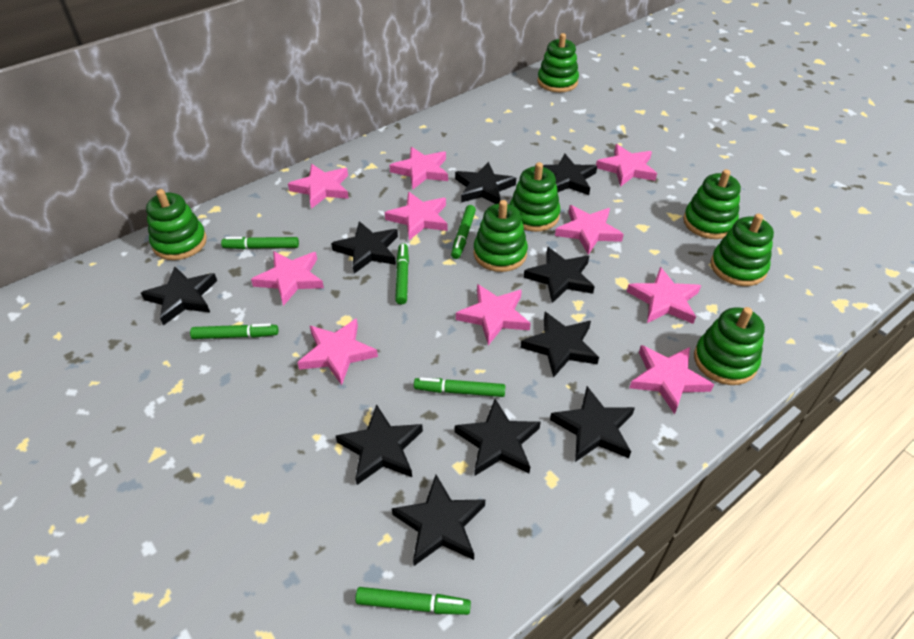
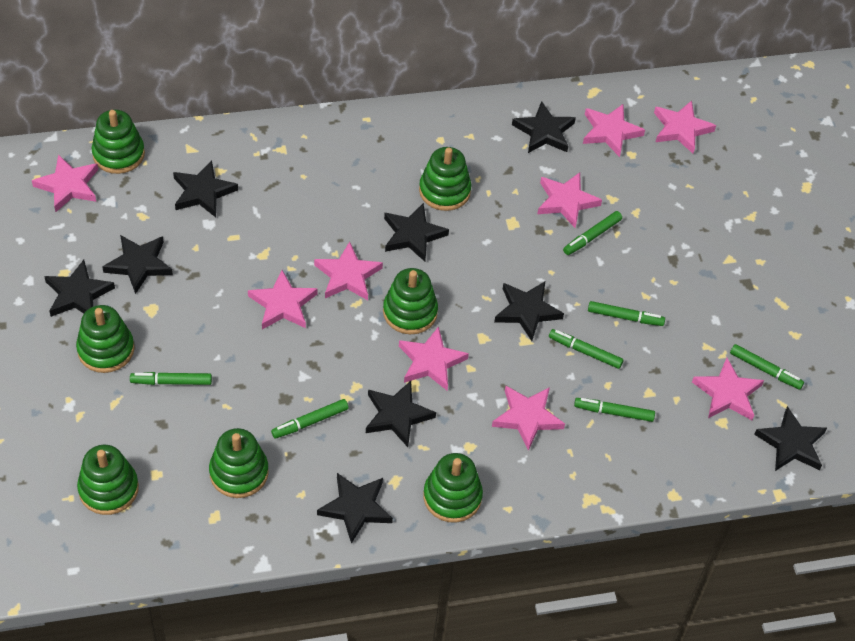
black star: 10 -> 9
green marker: 6 -> 7
pink star: 10 -> 9

